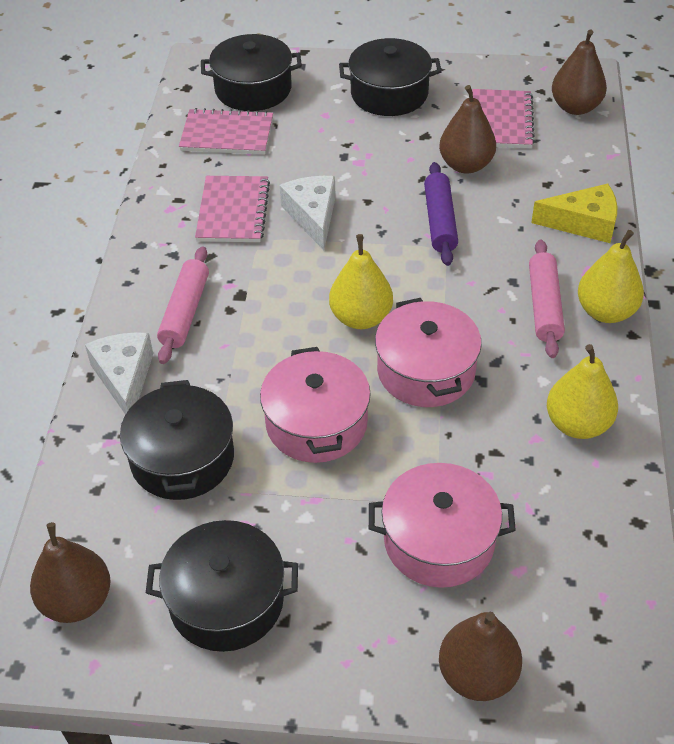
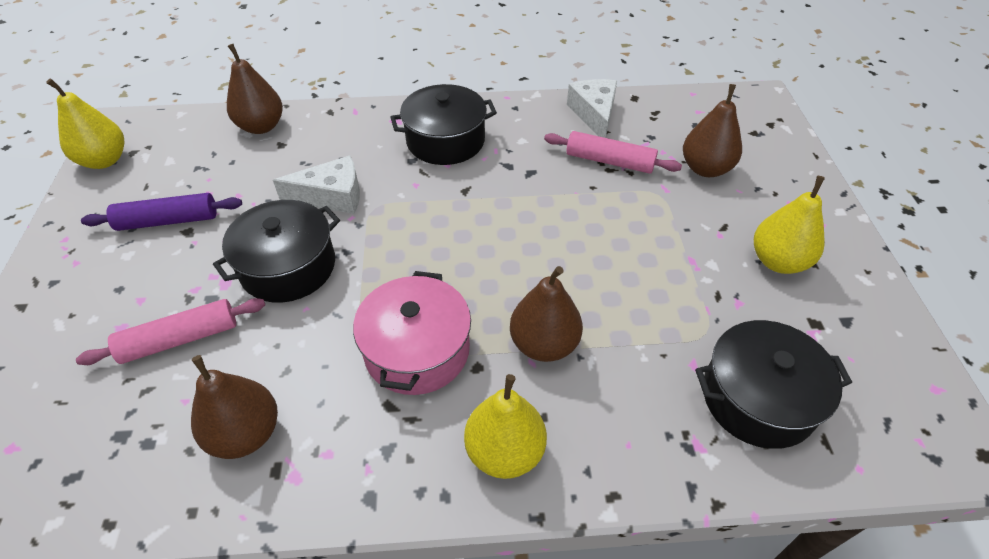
black pot: 4 -> 3
pink notebook: 3 -> 0
pink pot: 3 -> 1
yellow cheese: 1 -> 0

